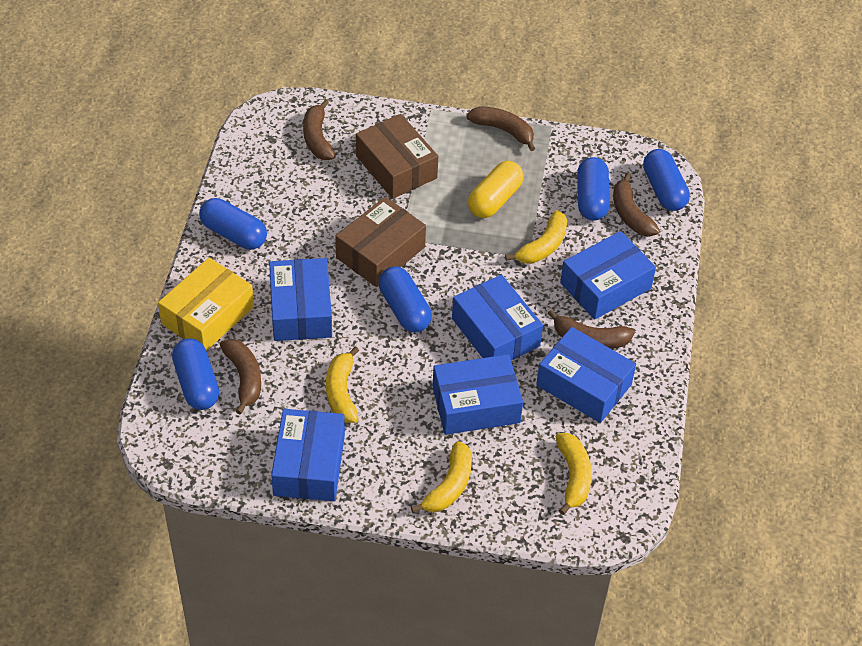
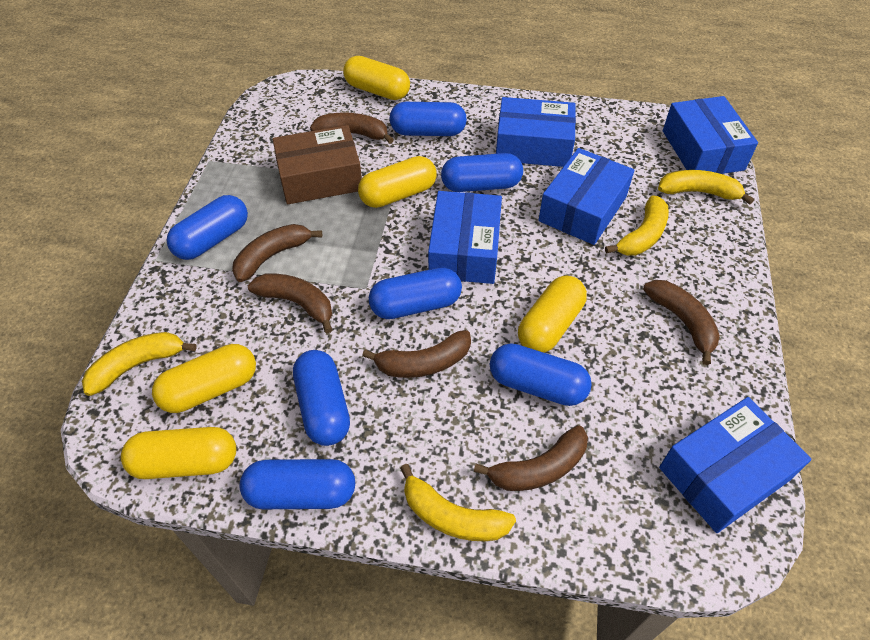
blue box: 6 -> 5
blue capsule: 5 -> 7
brown banana: 5 -> 6
brown box: 2 -> 1
yellow box: 1 -> 0
yellow capsule: 1 -> 5

